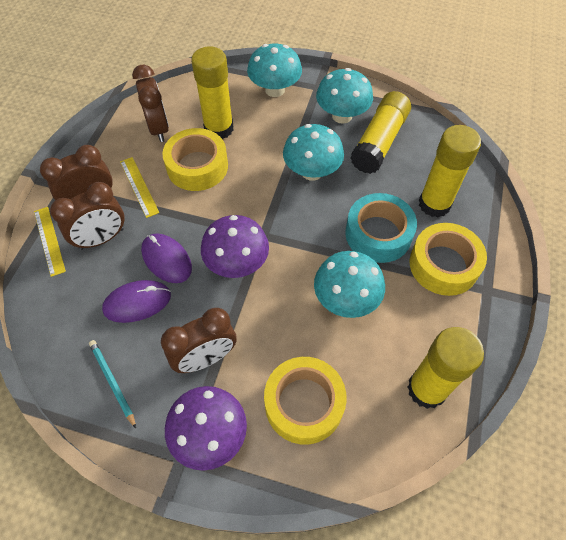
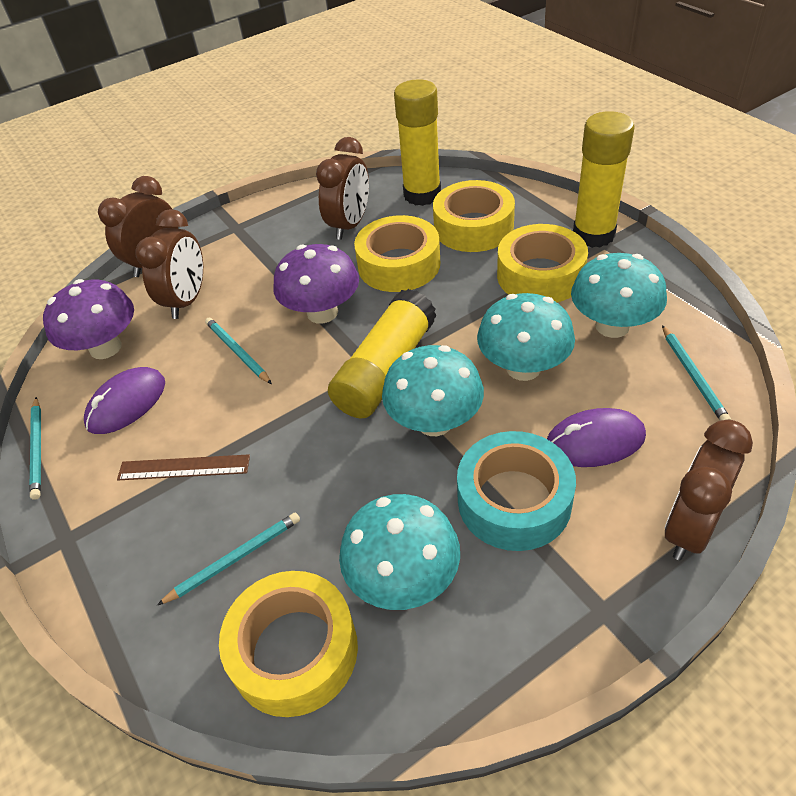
brown ruler: 0 -> 1
turquoise pencil: 1 -> 4
yellow glue stick: 4 -> 3
yellow ruler: 2 -> 0
yellow tape: 3 -> 4

